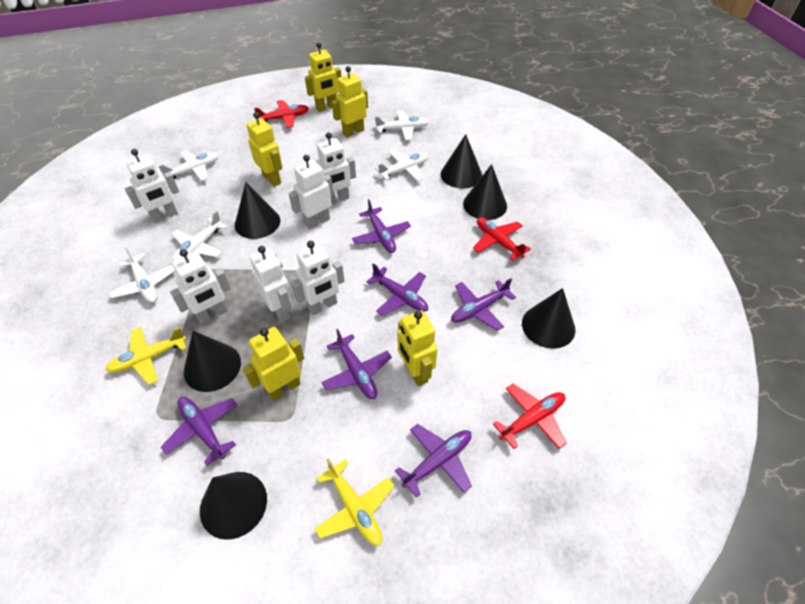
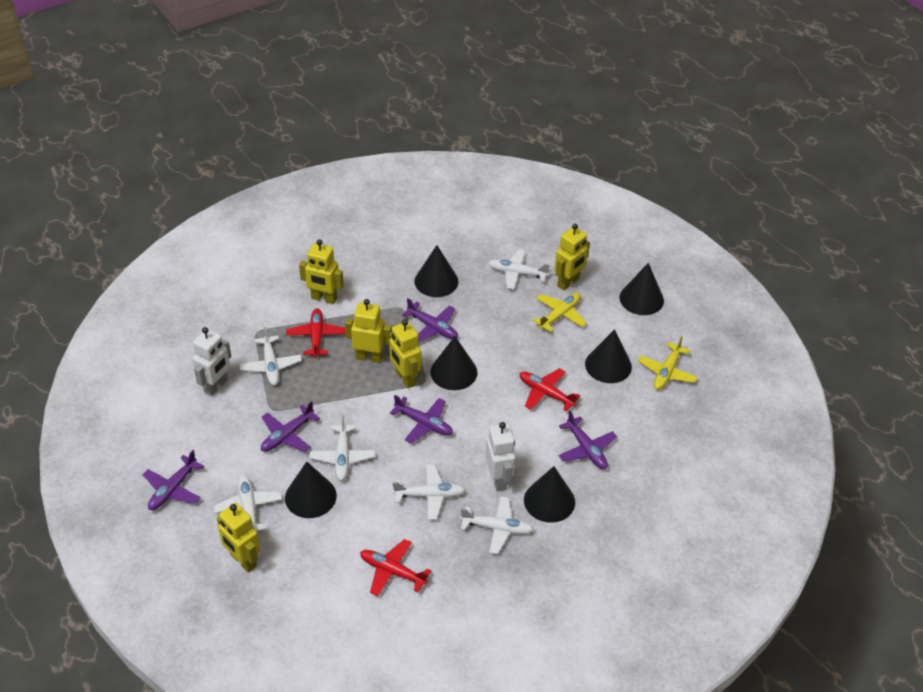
purple plane: 6 -> 5
white plane: 5 -> 6
white robot: 6 -> 2

